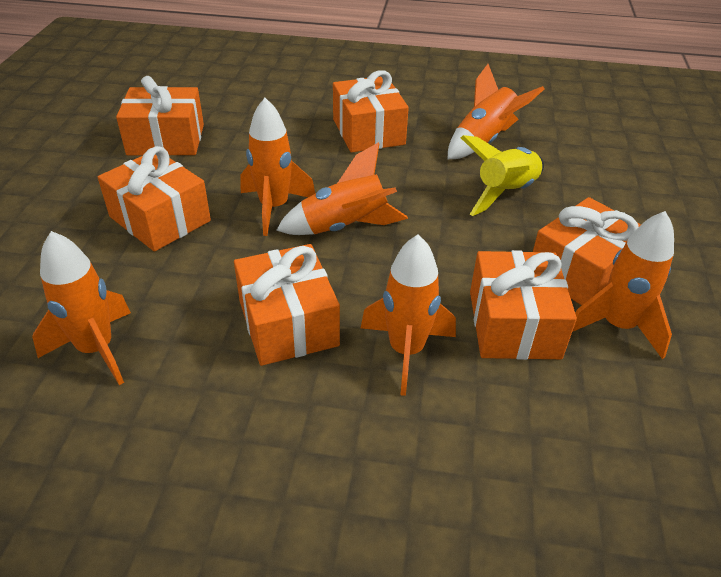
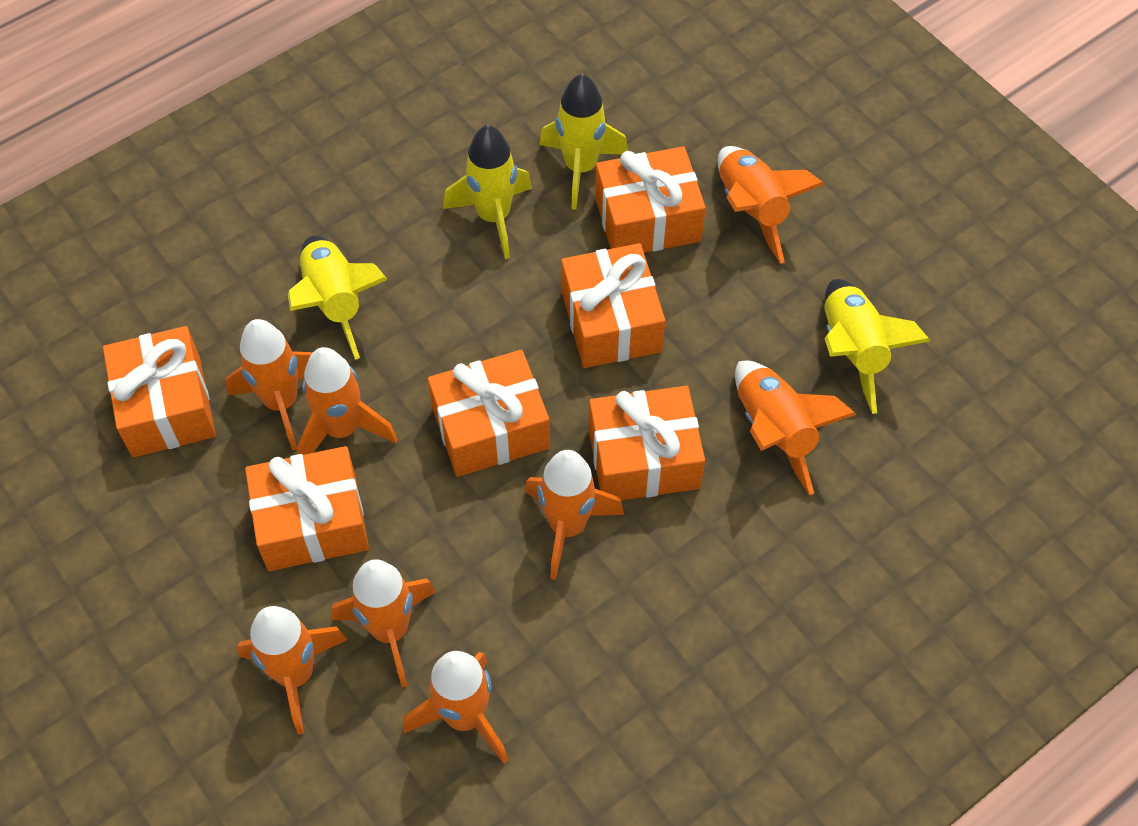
orange rocket: 6 -> 8
yellow rocket: 1 -> 4

